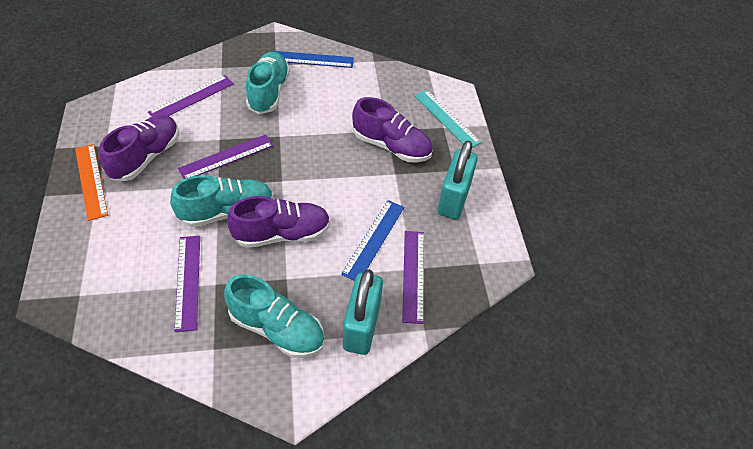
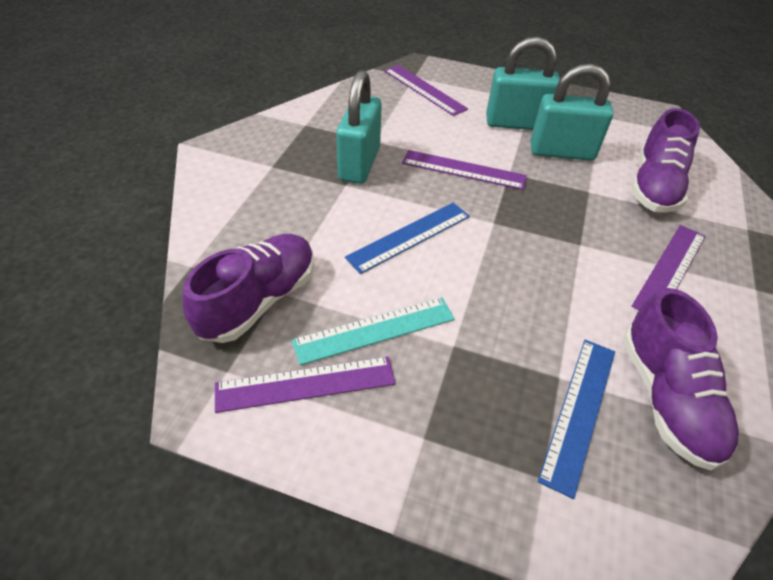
orange ruler: 1 -> 0
turquoise padlock: 2 -> 3
turquoise shoe: 3 -> 0

